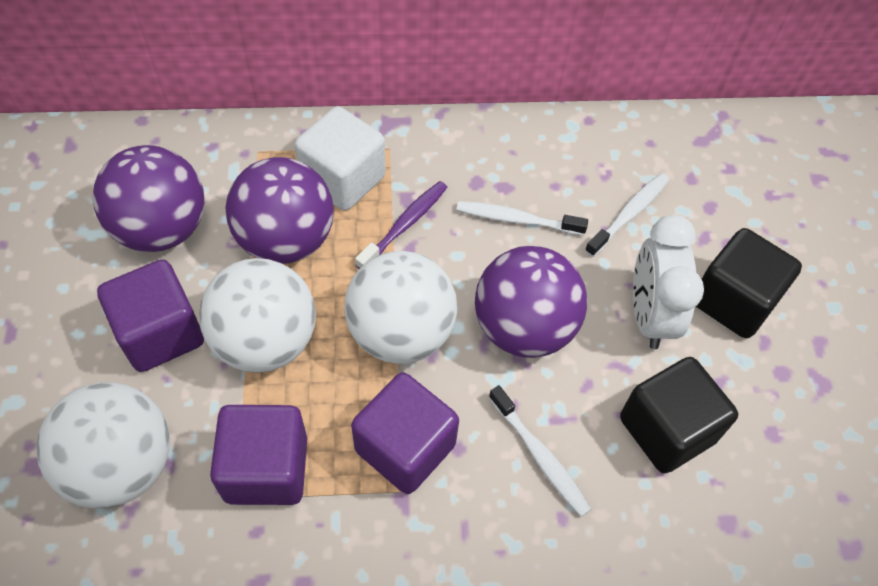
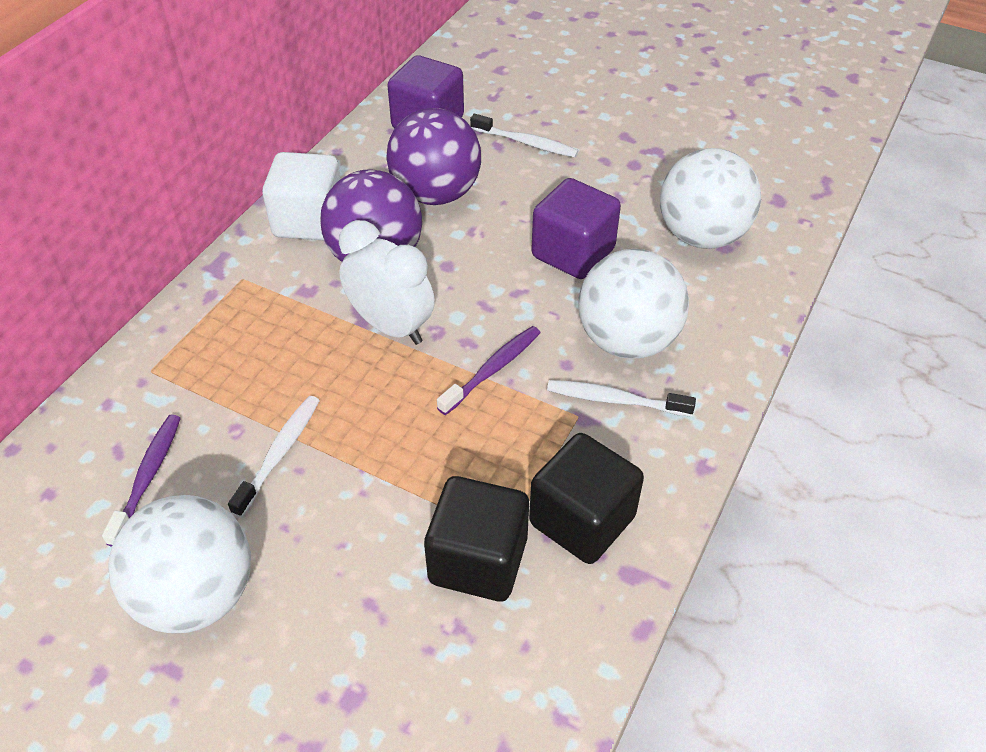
purple ball: 3 -> 2
purple cube: 3 -> 2
purple toothbrush: 1 -> 2

